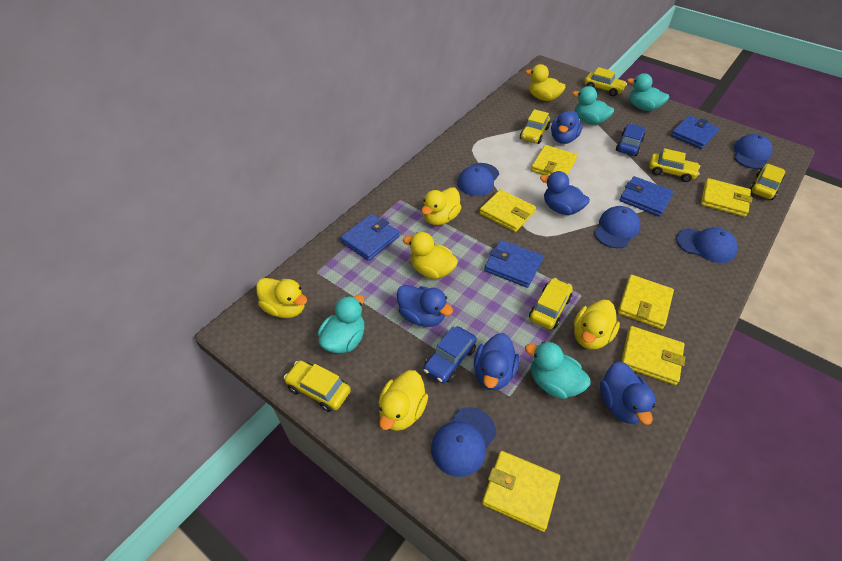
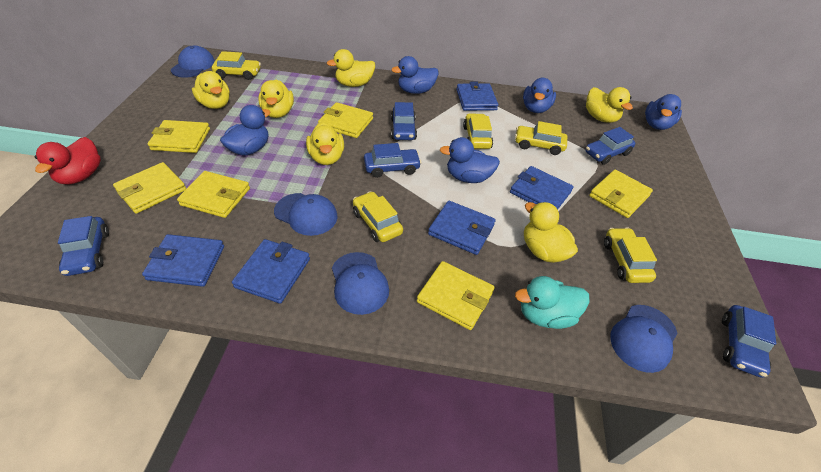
blue cap: 5 -> 4
blue car: 2 -> 5
blue wallet: 4 -> 5
red duck: 0 -> 1
turquoise duck: 4 -> 1
yellow car: 6 -> 5

